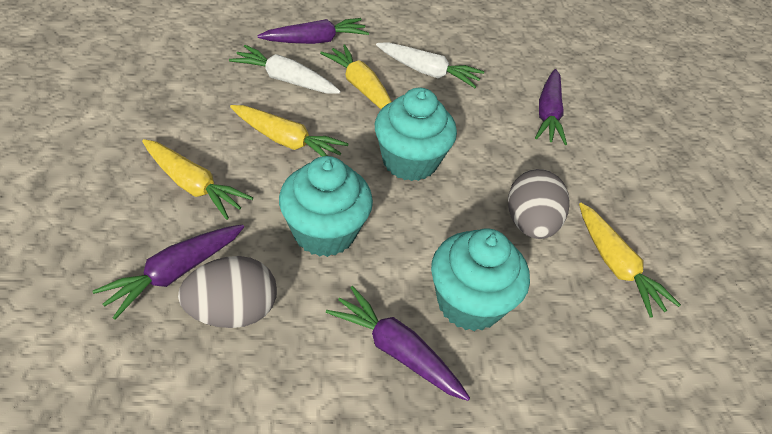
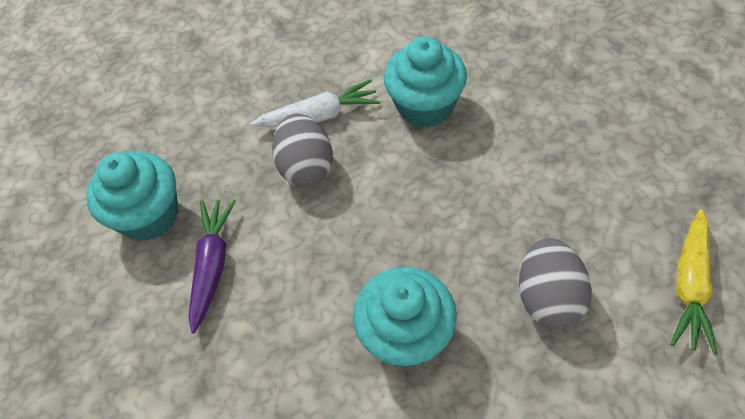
purple carrot: 4 -> 1
white carrot: 2 -> 1
yellow carrot: 4 -> 1

